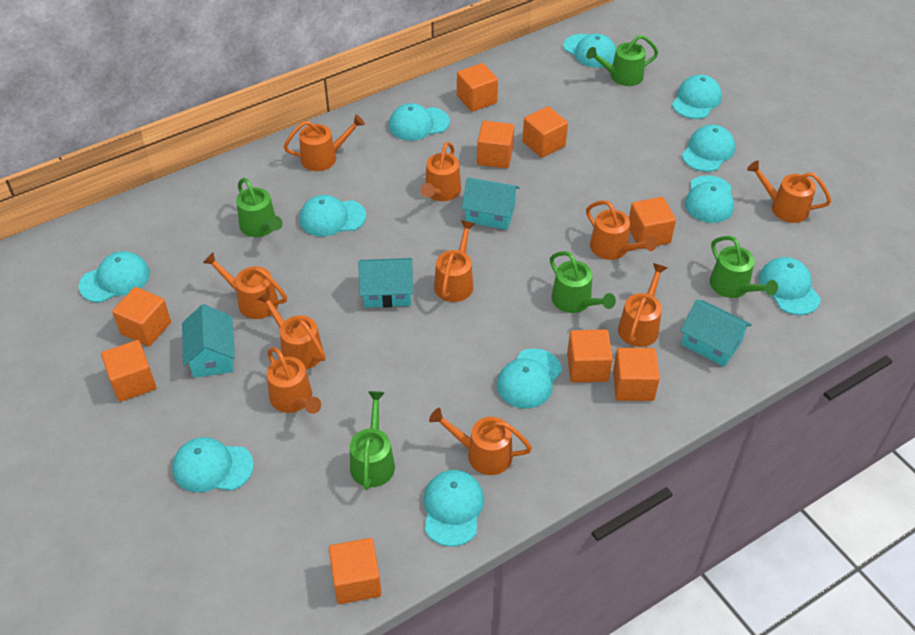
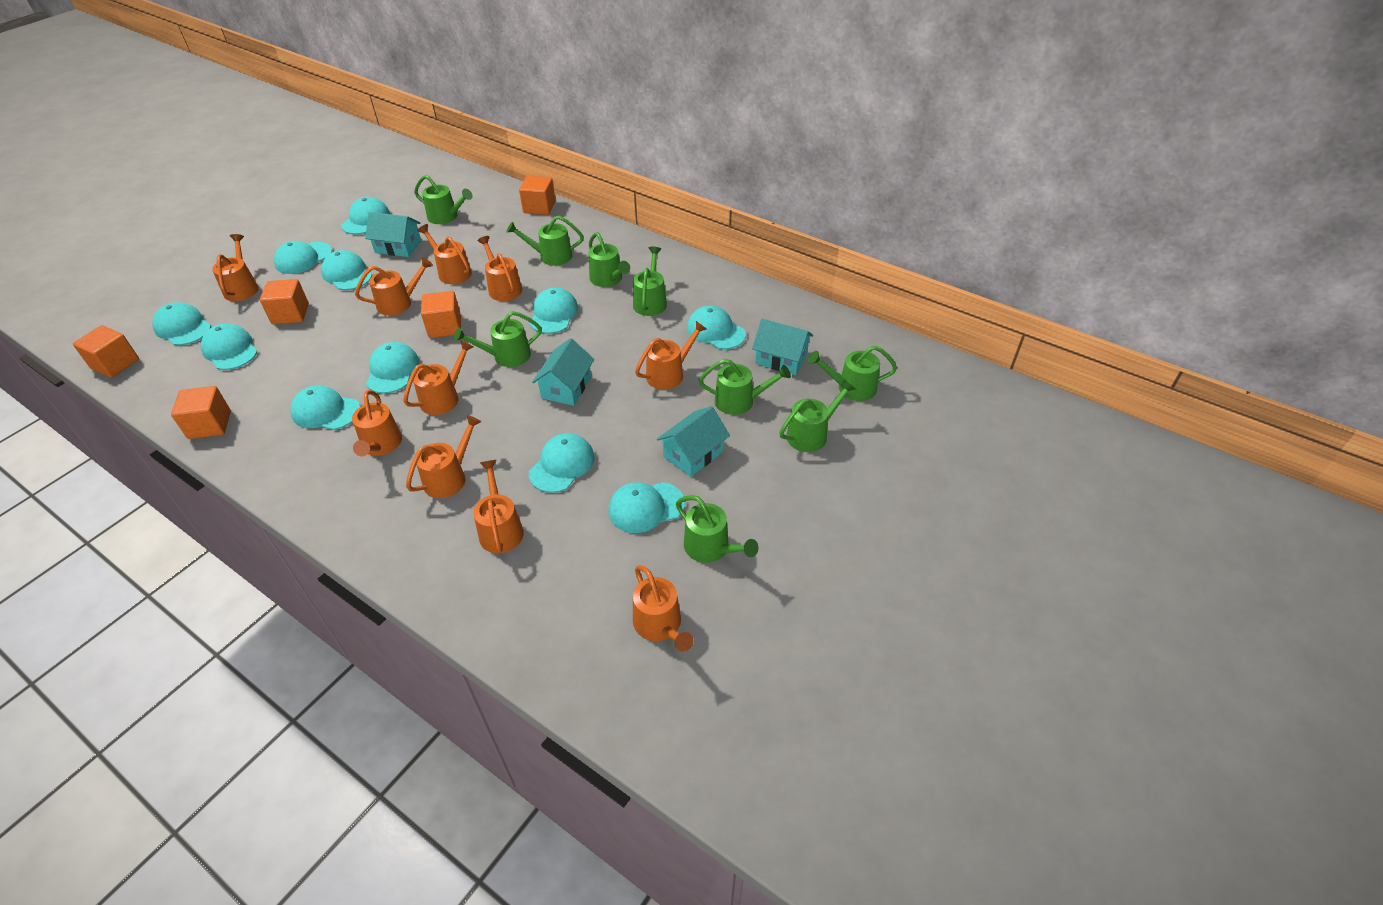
green watering can: 5 -> 9
orange cube: 9 -> 5

